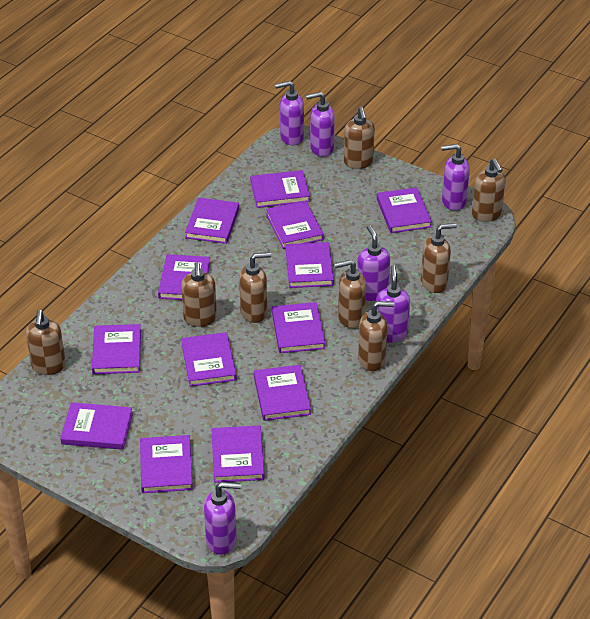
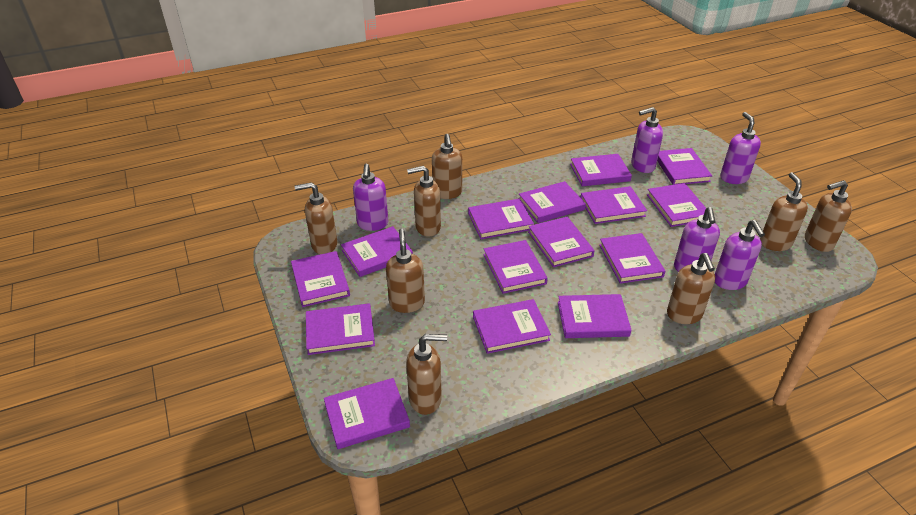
purple book: 13 -> 15
purple soap dispenser: 6 -> 5

